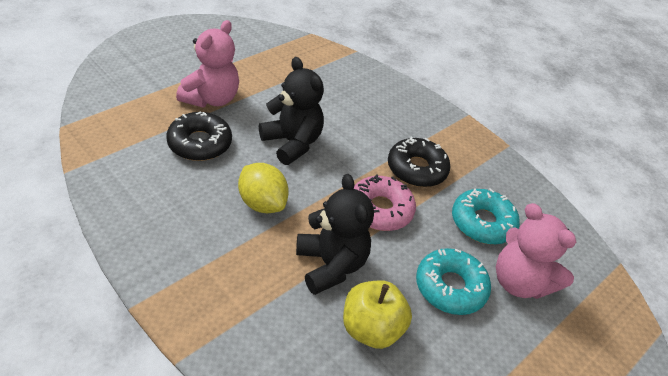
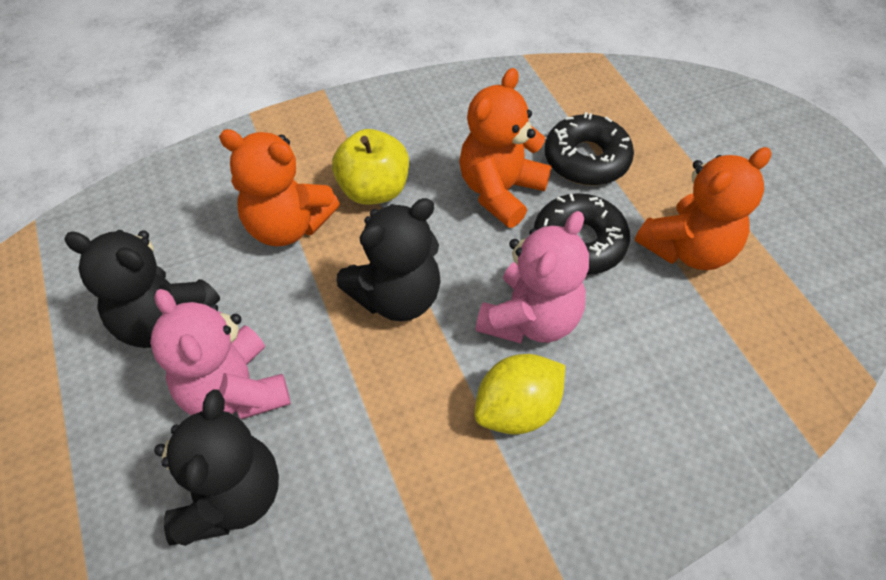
black teddy bear: 2 -> 3
orange teddy bear: 0 -> 3
pink donut: 1 -> 0
turquoise donut: 2 -> 0

